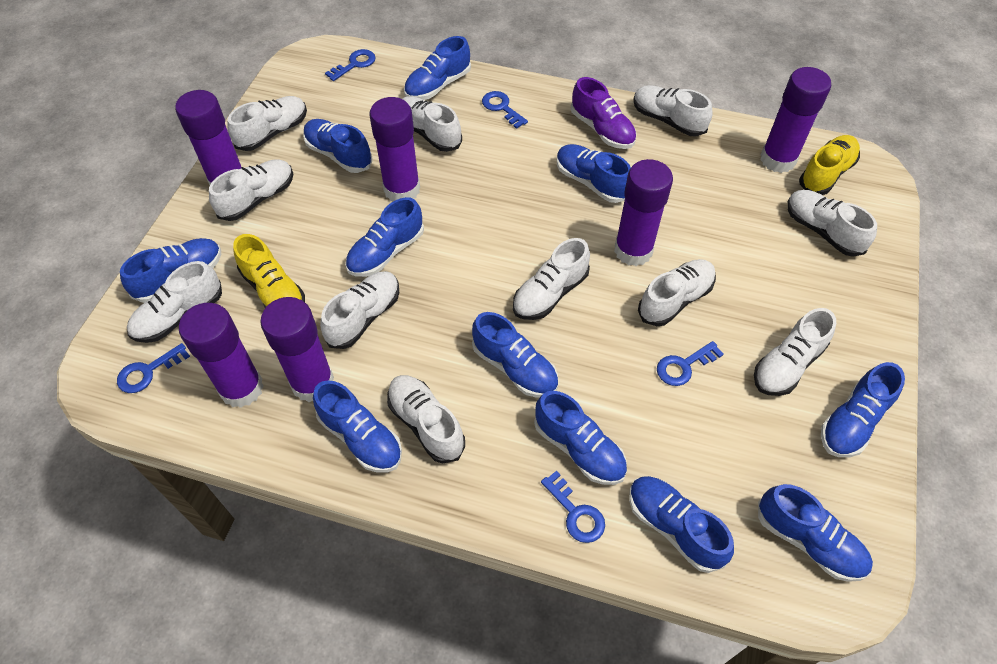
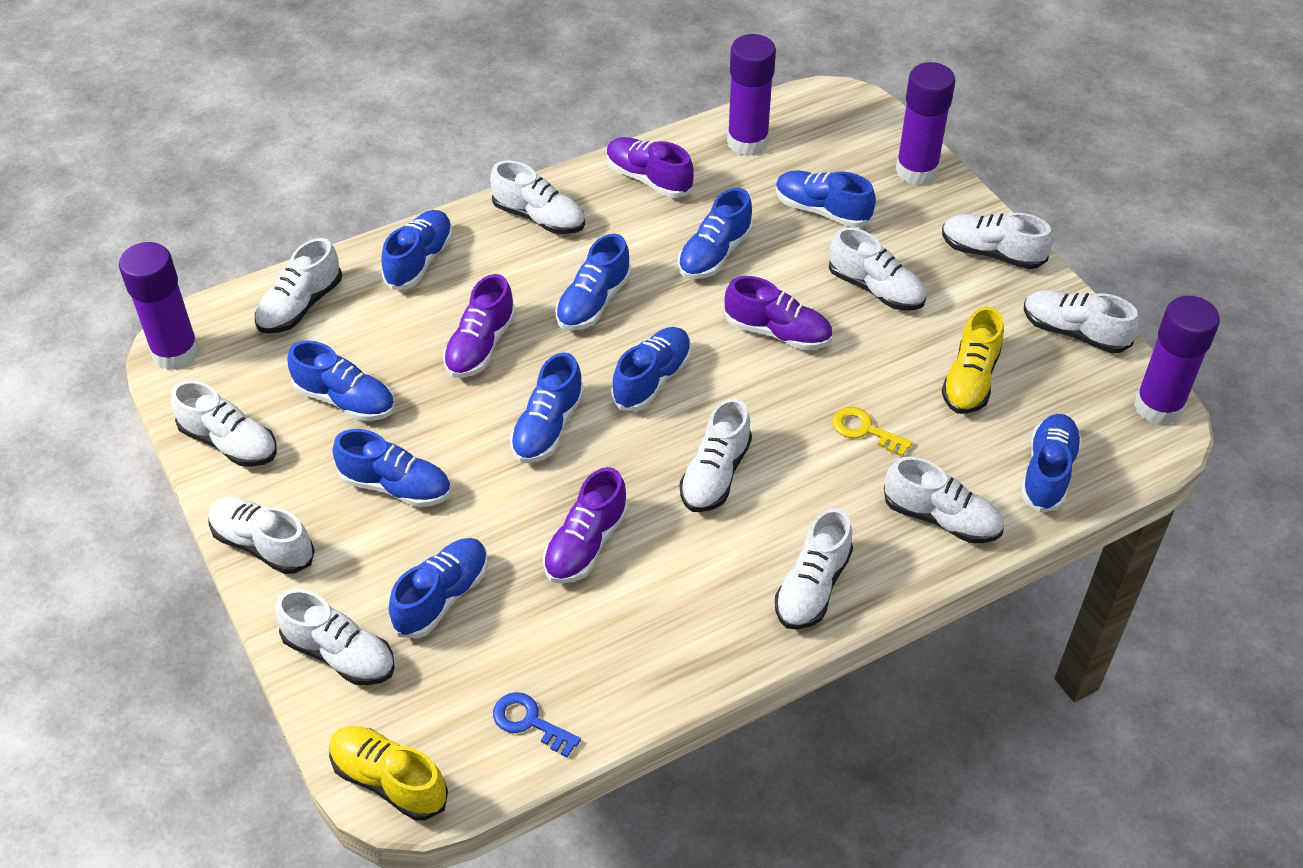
blue key: 5 -> 1
blue shoe: 11 -> 10
purple glue stick: 6 -> 4
purple shoe: 1 -> 4
yellow key: 0 -> 1

